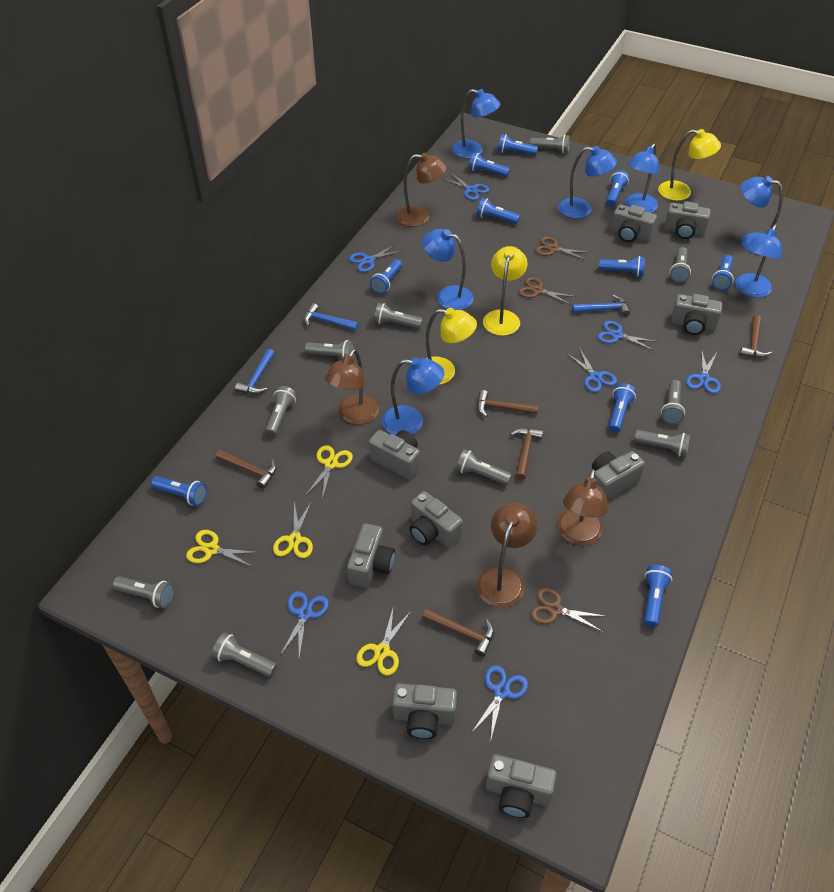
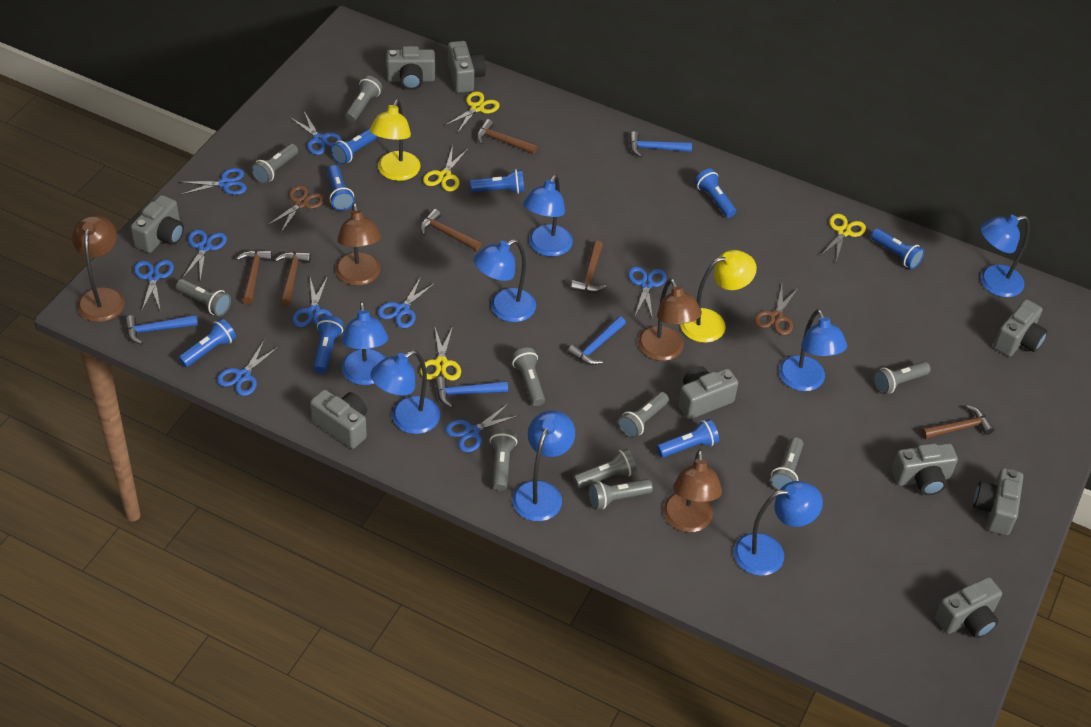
blue flashlight: 10 -> 8
blue hammer: 3 -> 4
blue lamp: 7 -> 8
blue scissors: 7 -> 9
brown hammer: 5 -> 6
brown scissors: 3 -> 2
yellow lamp: 3 -> 2

